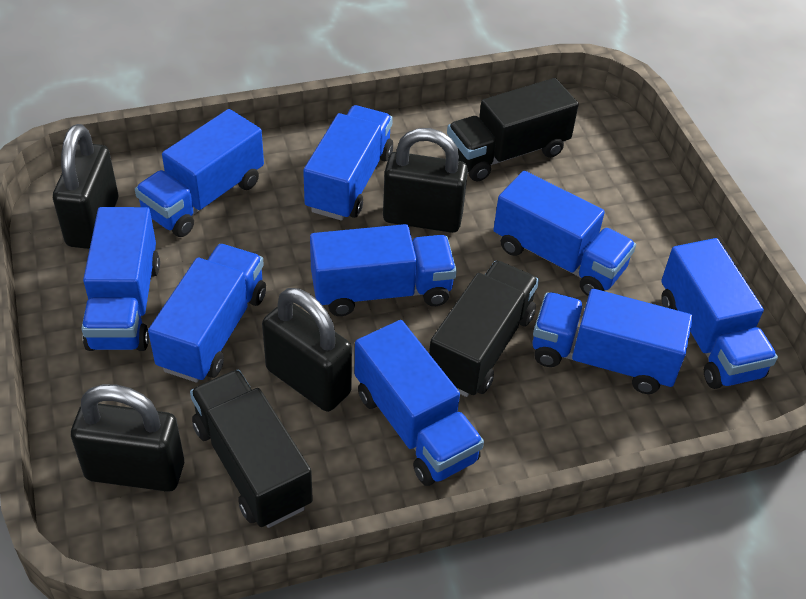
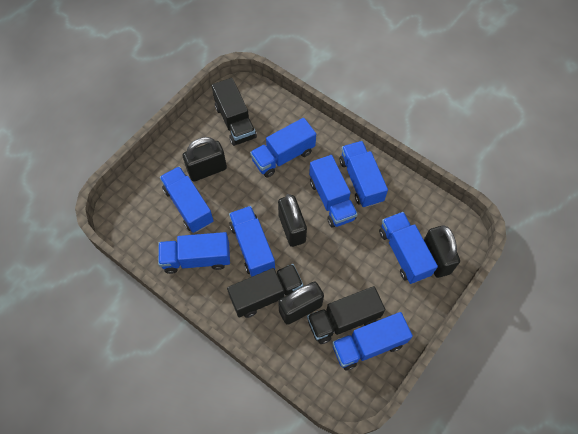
blue truck: 9 -> 8

